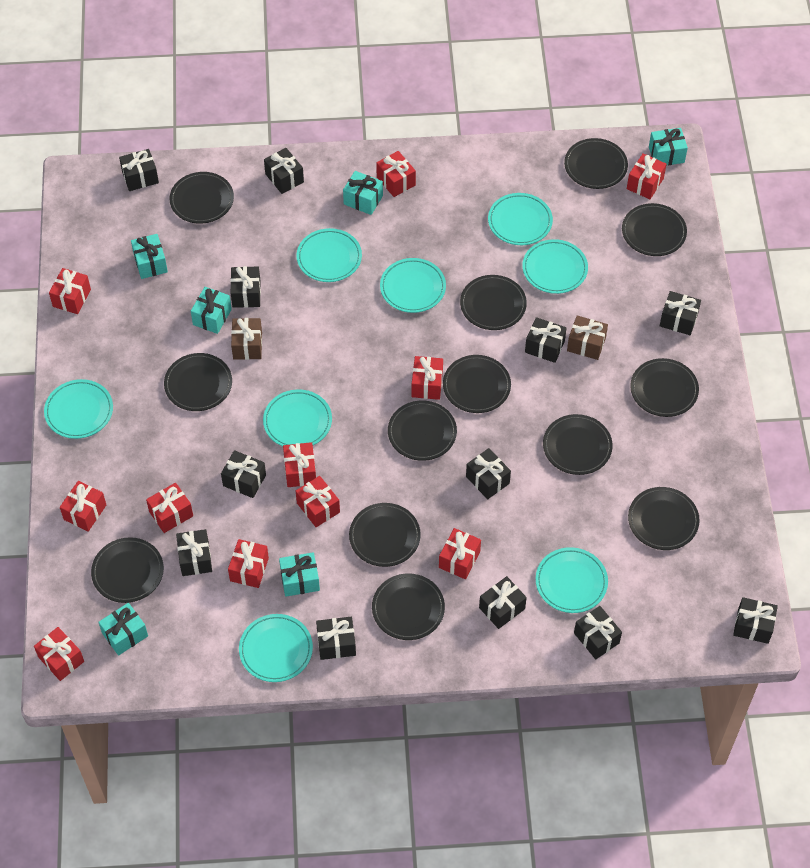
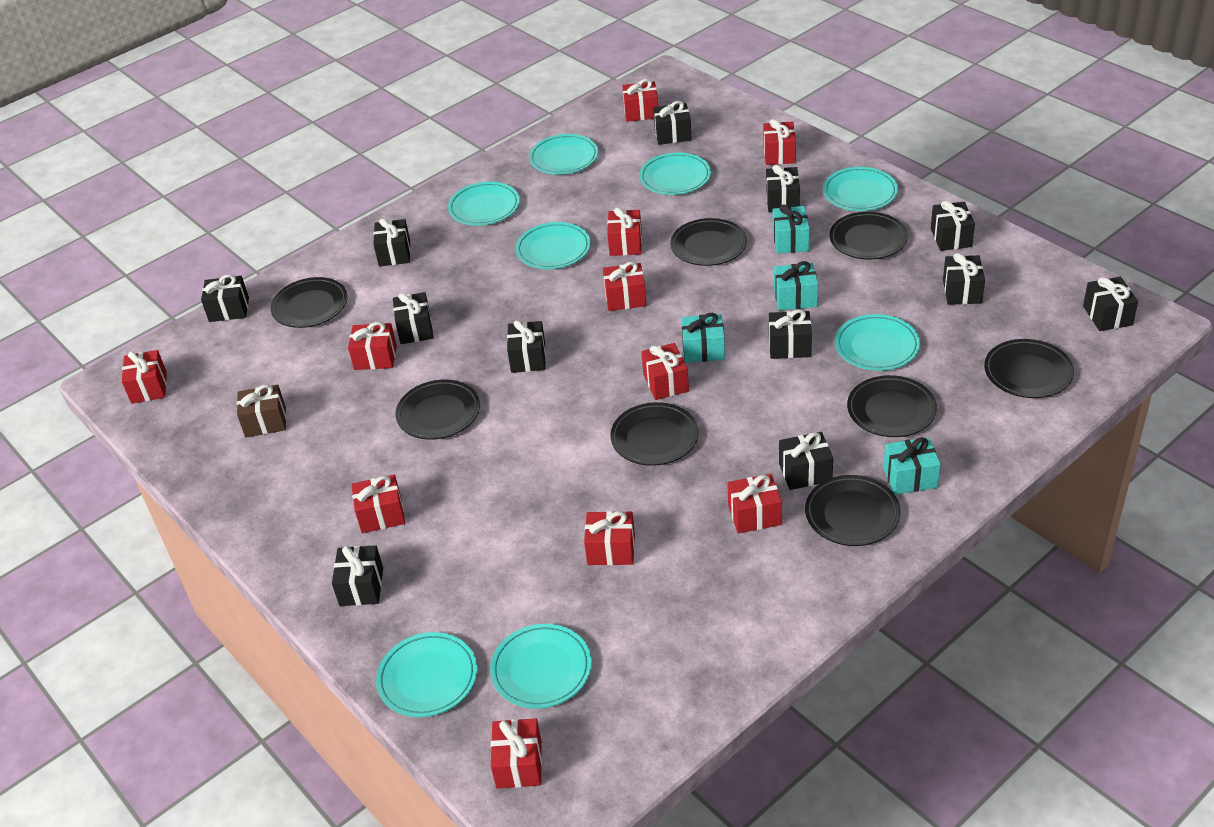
black plate: 13 -> 8
brown gift: 2 -> 1
turquoise gift: 6 -> 4

